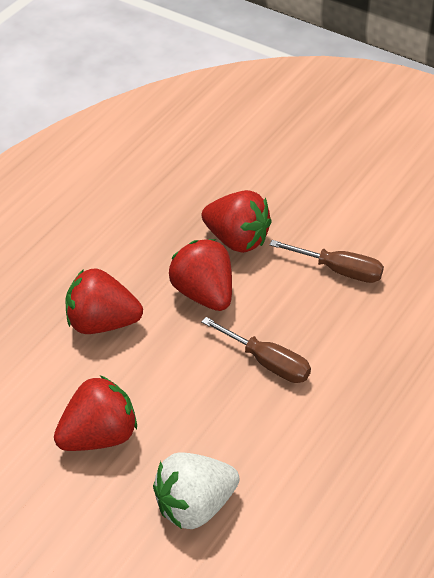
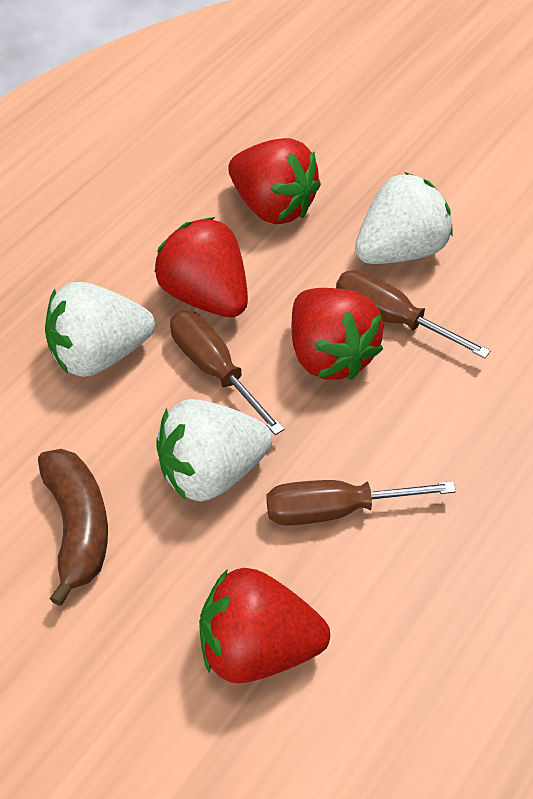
brown banana: 0 -> 1
brown screwdriver: 2 -> 3
white strawberry: 1 -> 3

